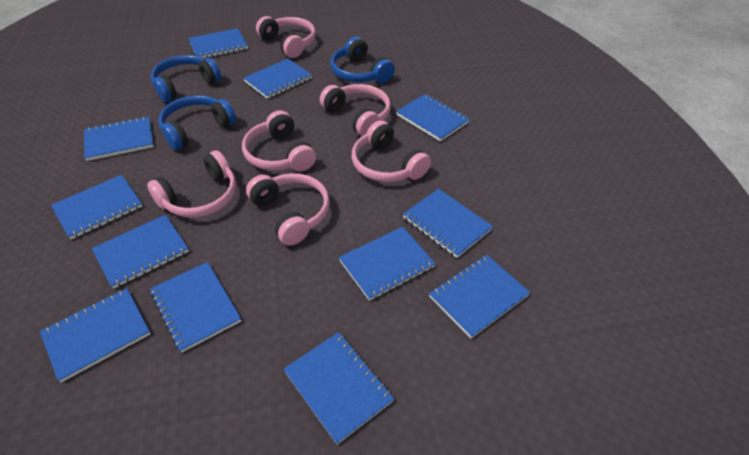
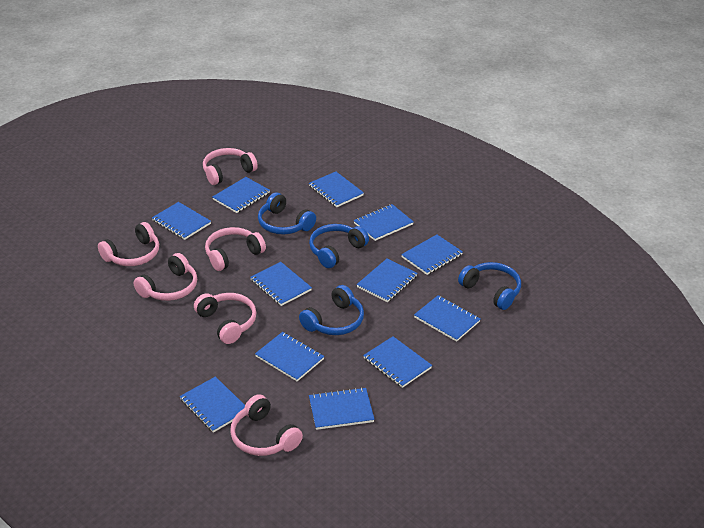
blue headphones: 3 -> 4

